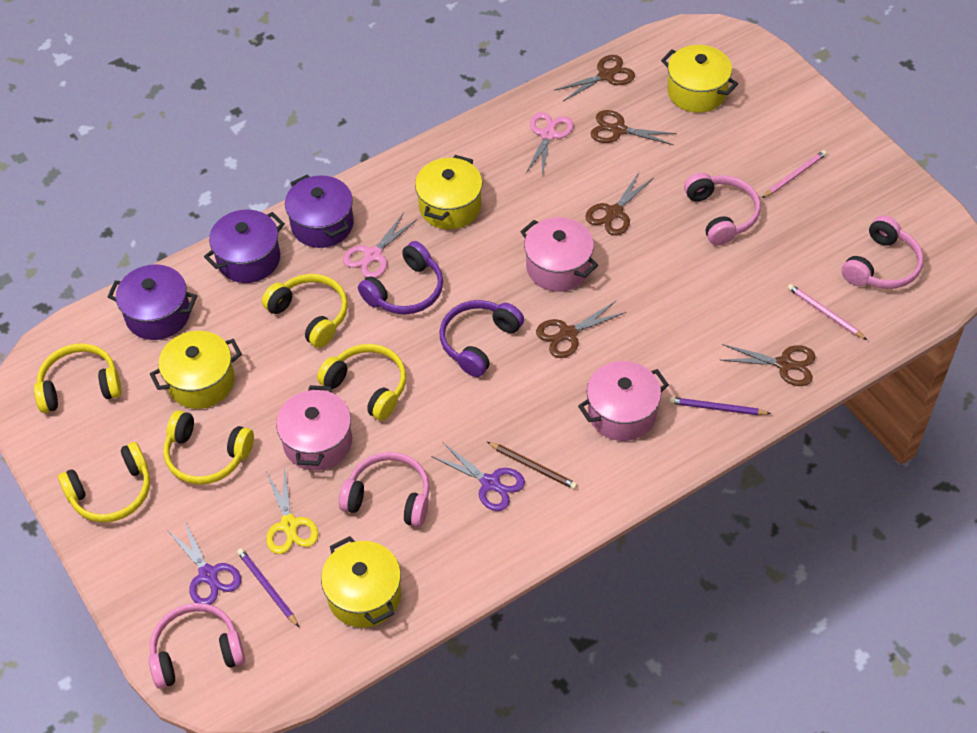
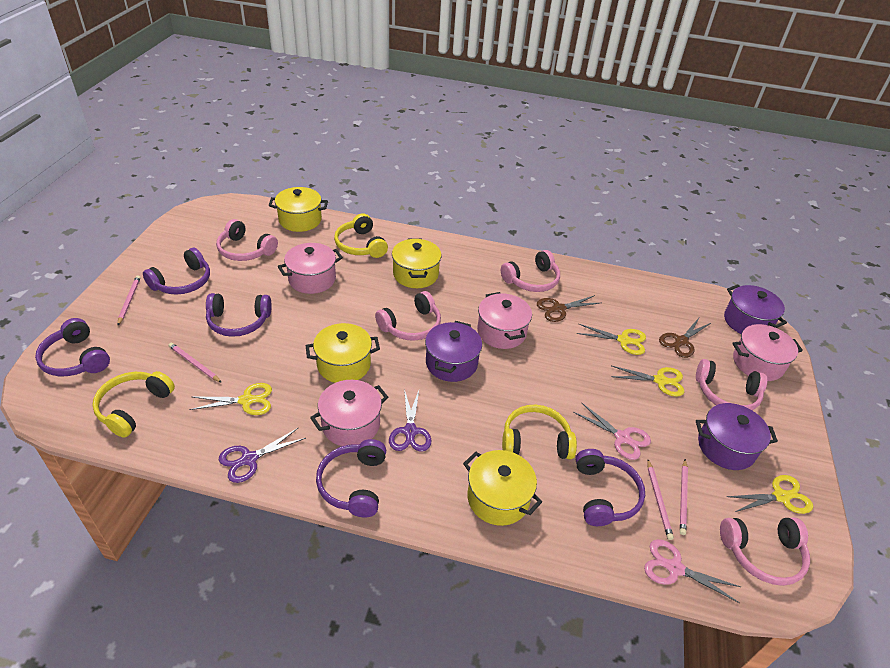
brown pencil: 1 -> 0
brown scissors: 5 -> 2
pink headphones: 4 -> 5
pink pencil: 2 -> 4
pink pot: 3 -> 4
purple headphones: 2 -> 5
purple pencil: 2 -> 0
yellow headphones: 5 -> 3
yellow scissors: 1 -> 4

